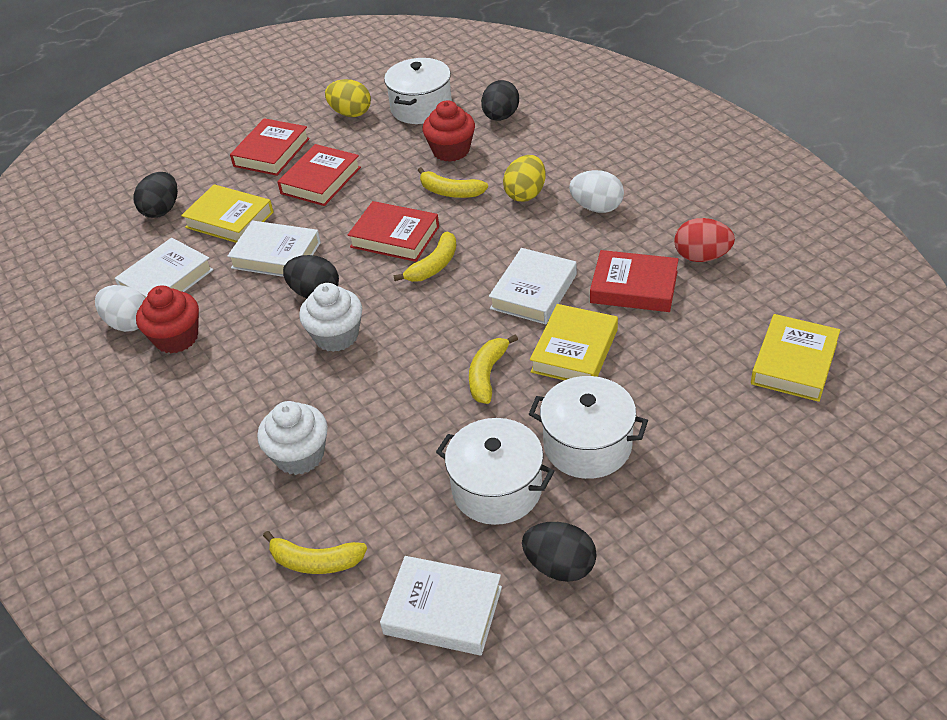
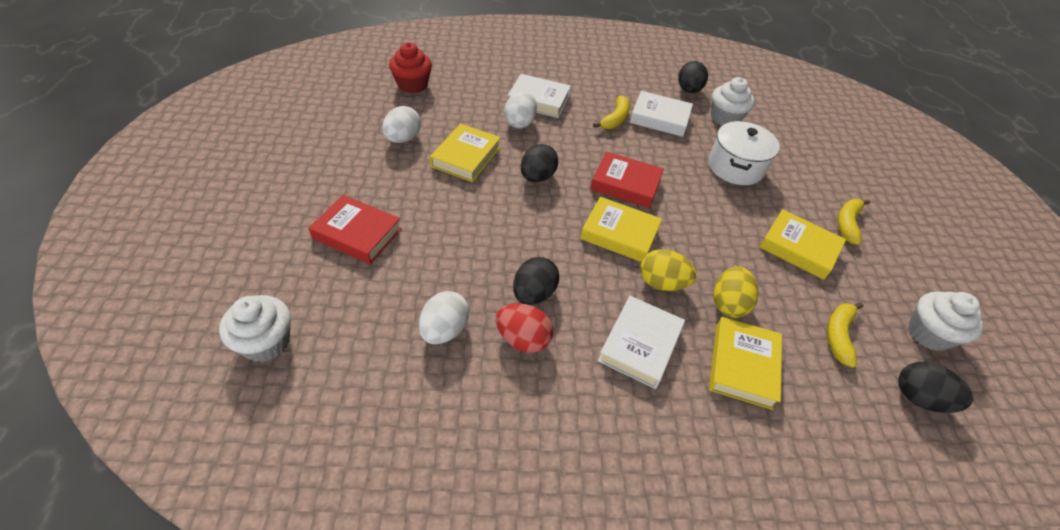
red book: 4 -> 2
red cupcake: 2 -> 1
white book: 4 -> 3
white cupcake: 2 -> 3
white egg: 2 -> 3
white pot: 3 -> 1
yellow banana: 4 -> 3
yellow book: 3 -> 4

